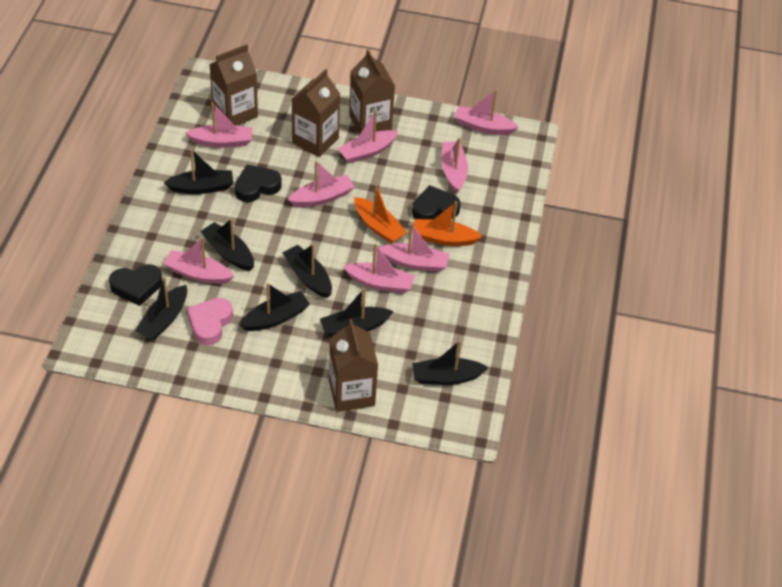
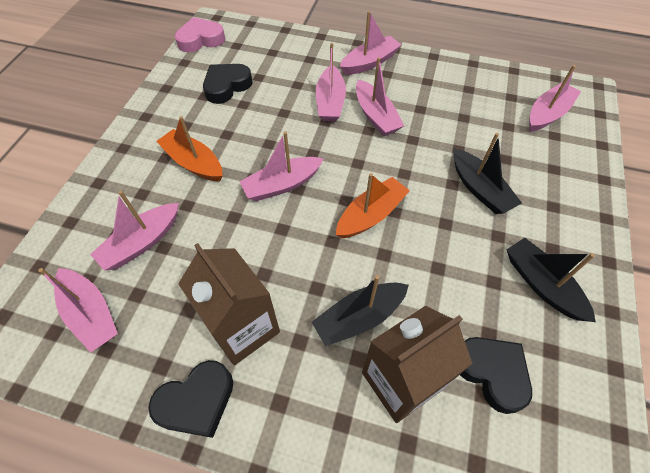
black boat: 7 -> 3
brown carton: 4 -> 2
pink boat: 8 -> 7

